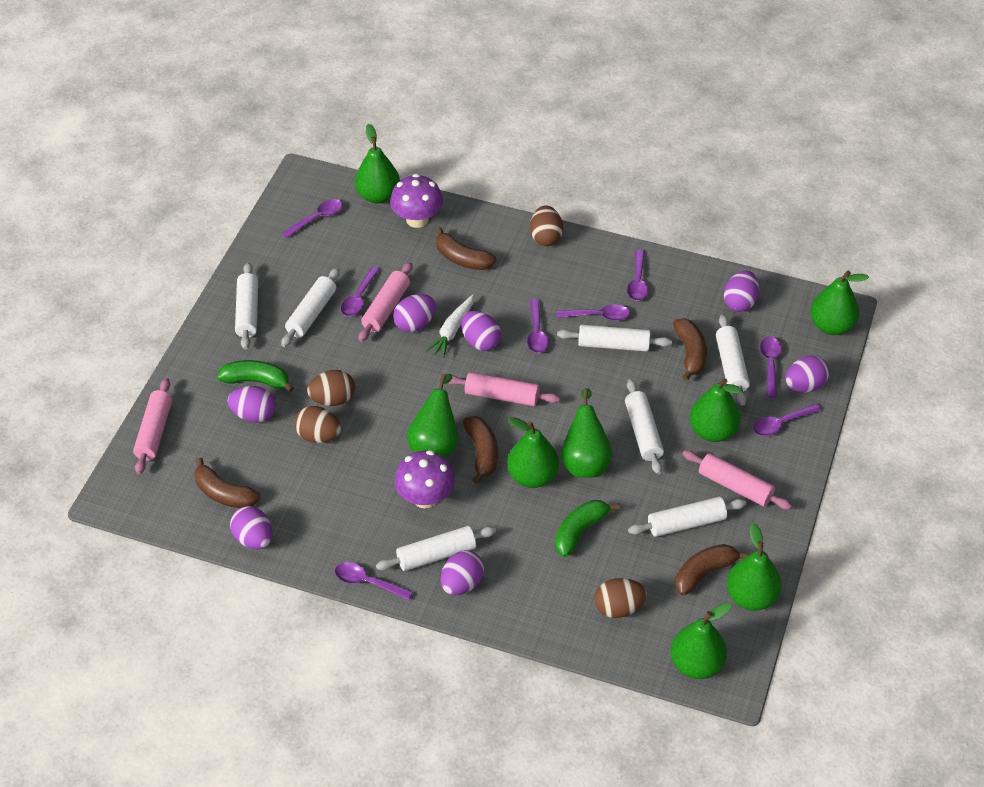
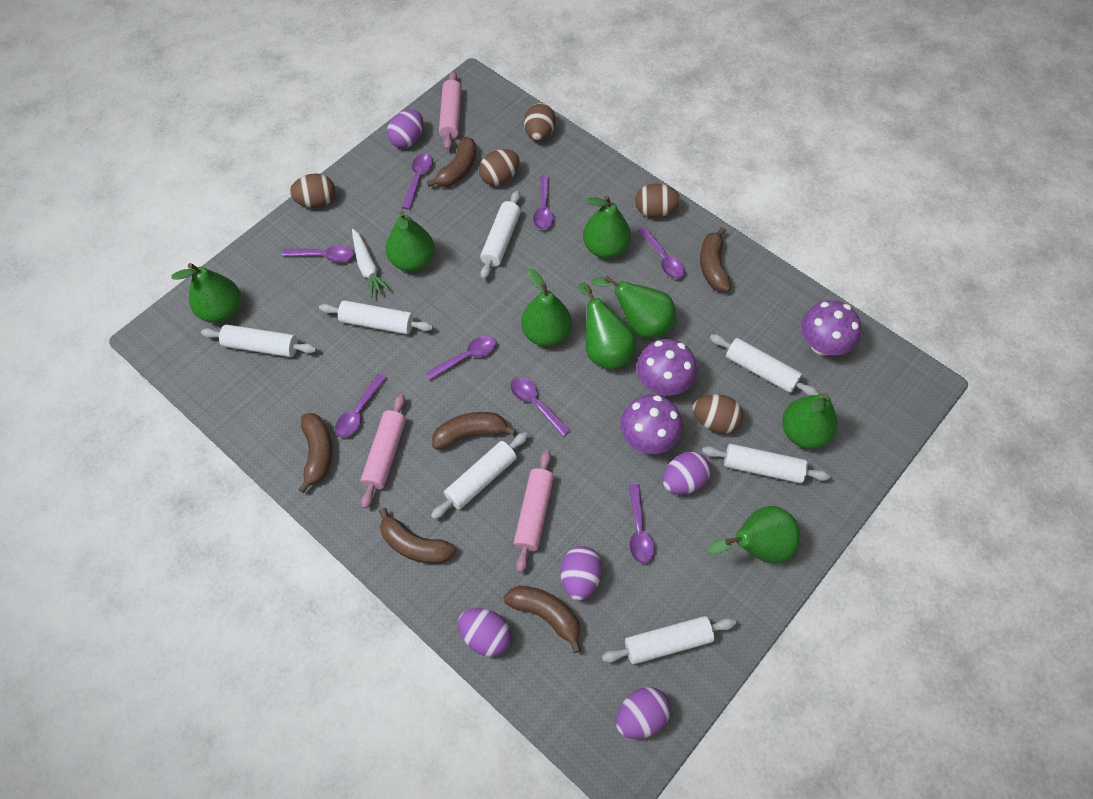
brown banana: 5 -> 6
brown egg: 4 -> 5
green banana: 2 -> 0
pink rolling pin: 4 -> 3
purple egg: 7 -> 5
purple mushroom: 2 -> 3

